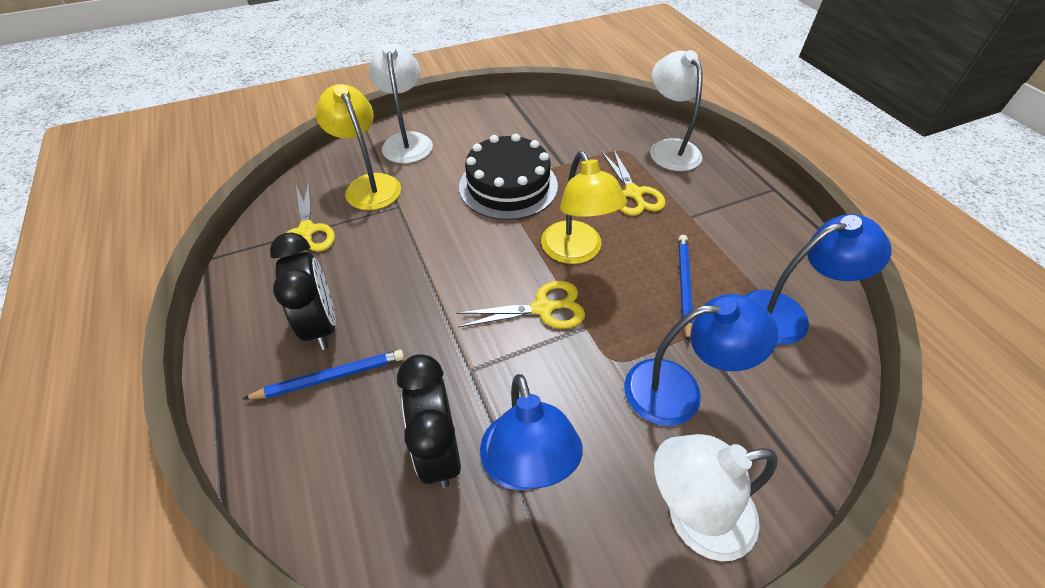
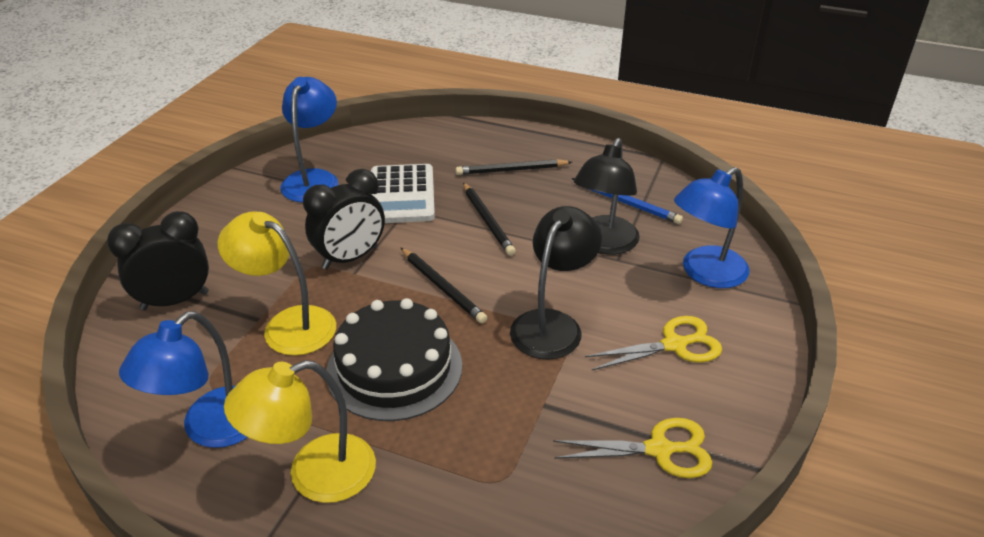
black lamp: 0 -> 2
black pencil: 0 -> 3
blue pencil: 2 -> 1
white calculator: 0 -> 1
white lamp: 3 -> 0
yellow scissors: 3 -> 2

